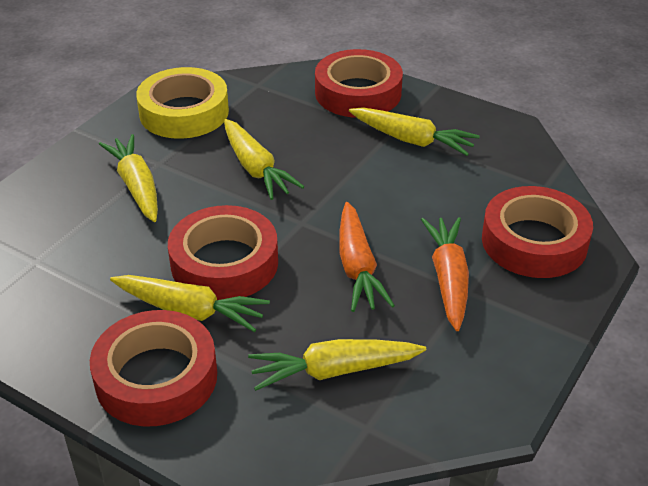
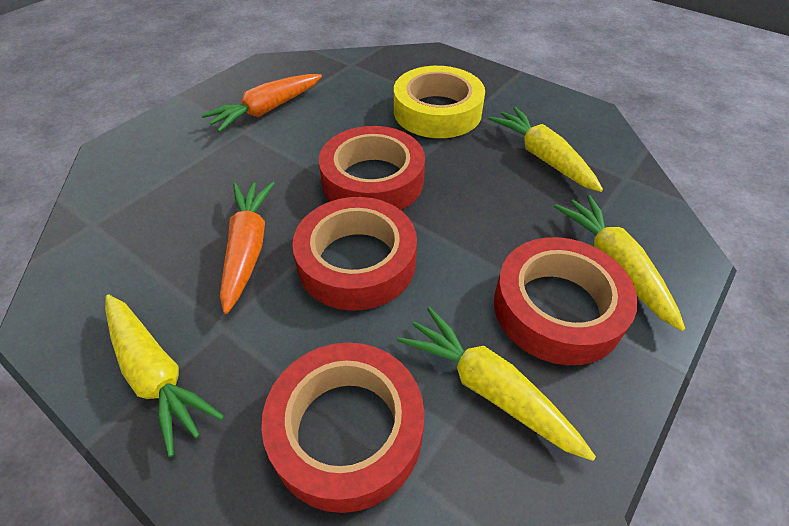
yellow carrot: 5 -> 4

